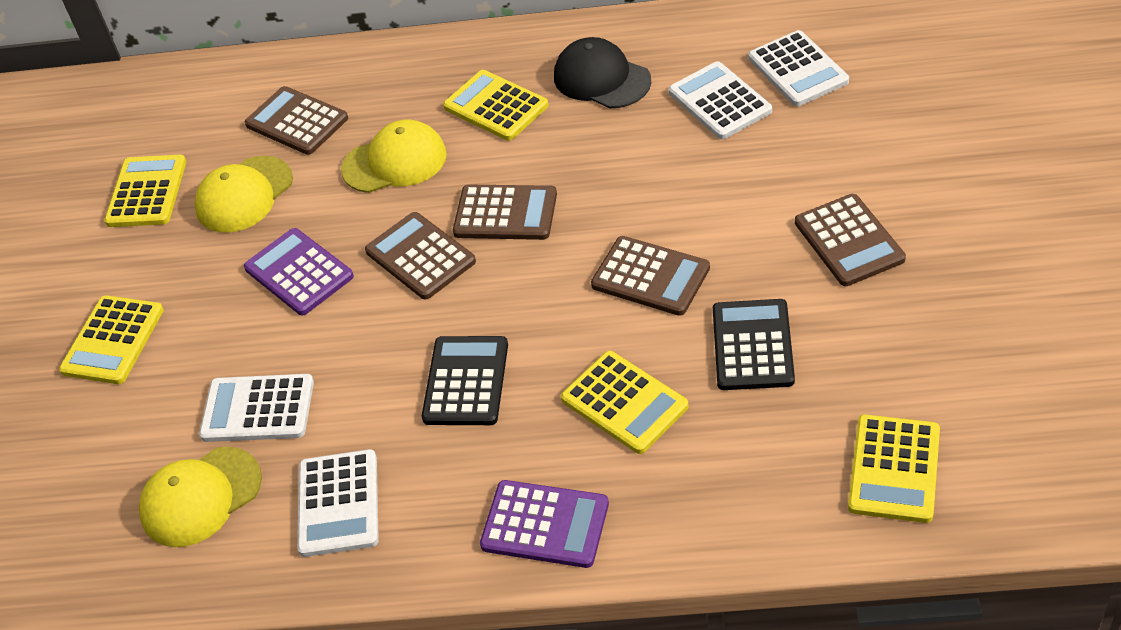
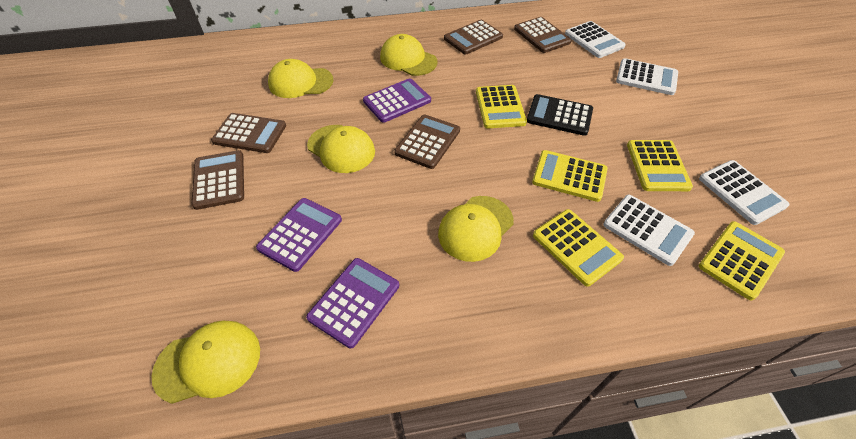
black calculator: 2 -> 1
black cap: 1 -> 0
purple calculator: 2 -> 3
yellow cap: 3 -> 5

